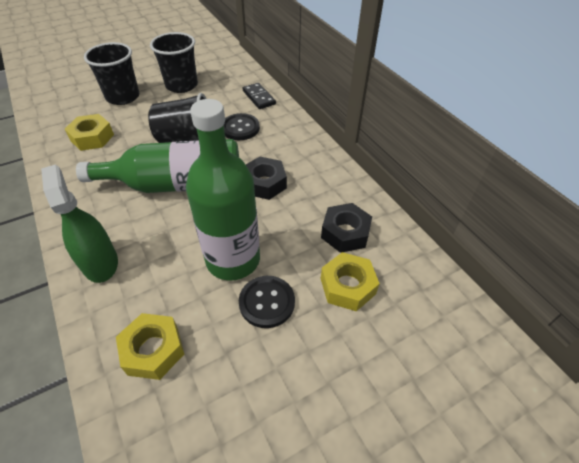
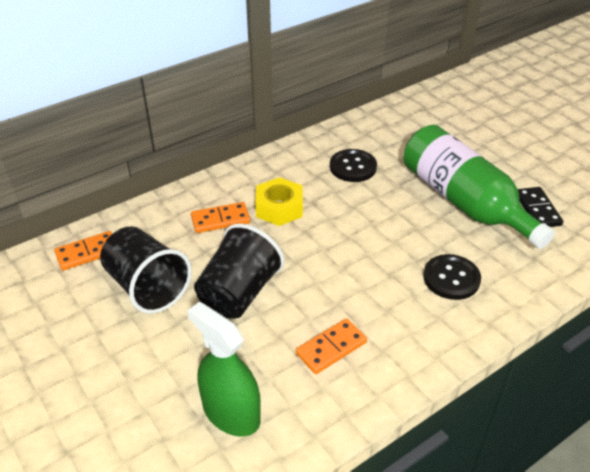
black cup: 3 -> 2
black nut: 2 -> 0
green bottle: 2 -> 1
orange domino: 0 -> 3
yellow nut: 3 -> 1

